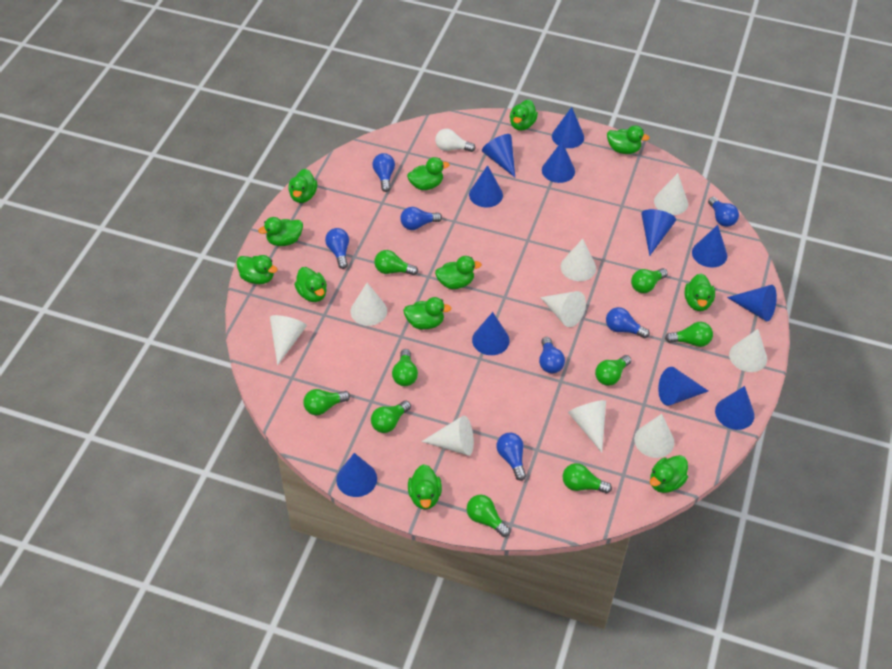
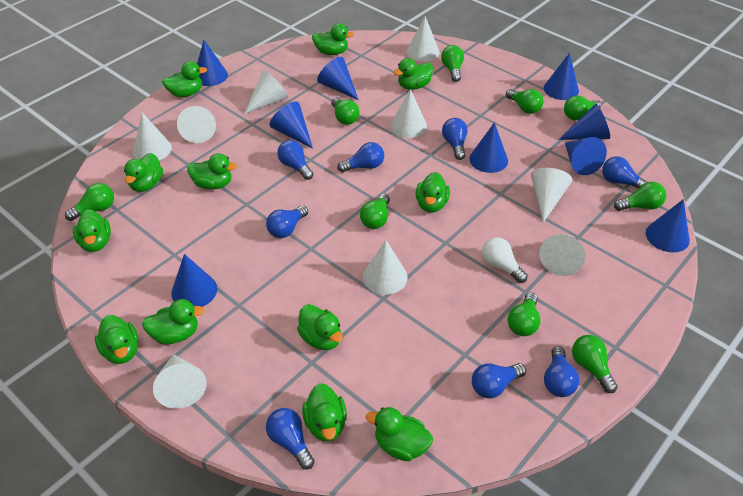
blue cone: 11 -> 9
blue light bulb: 7 -> 8

